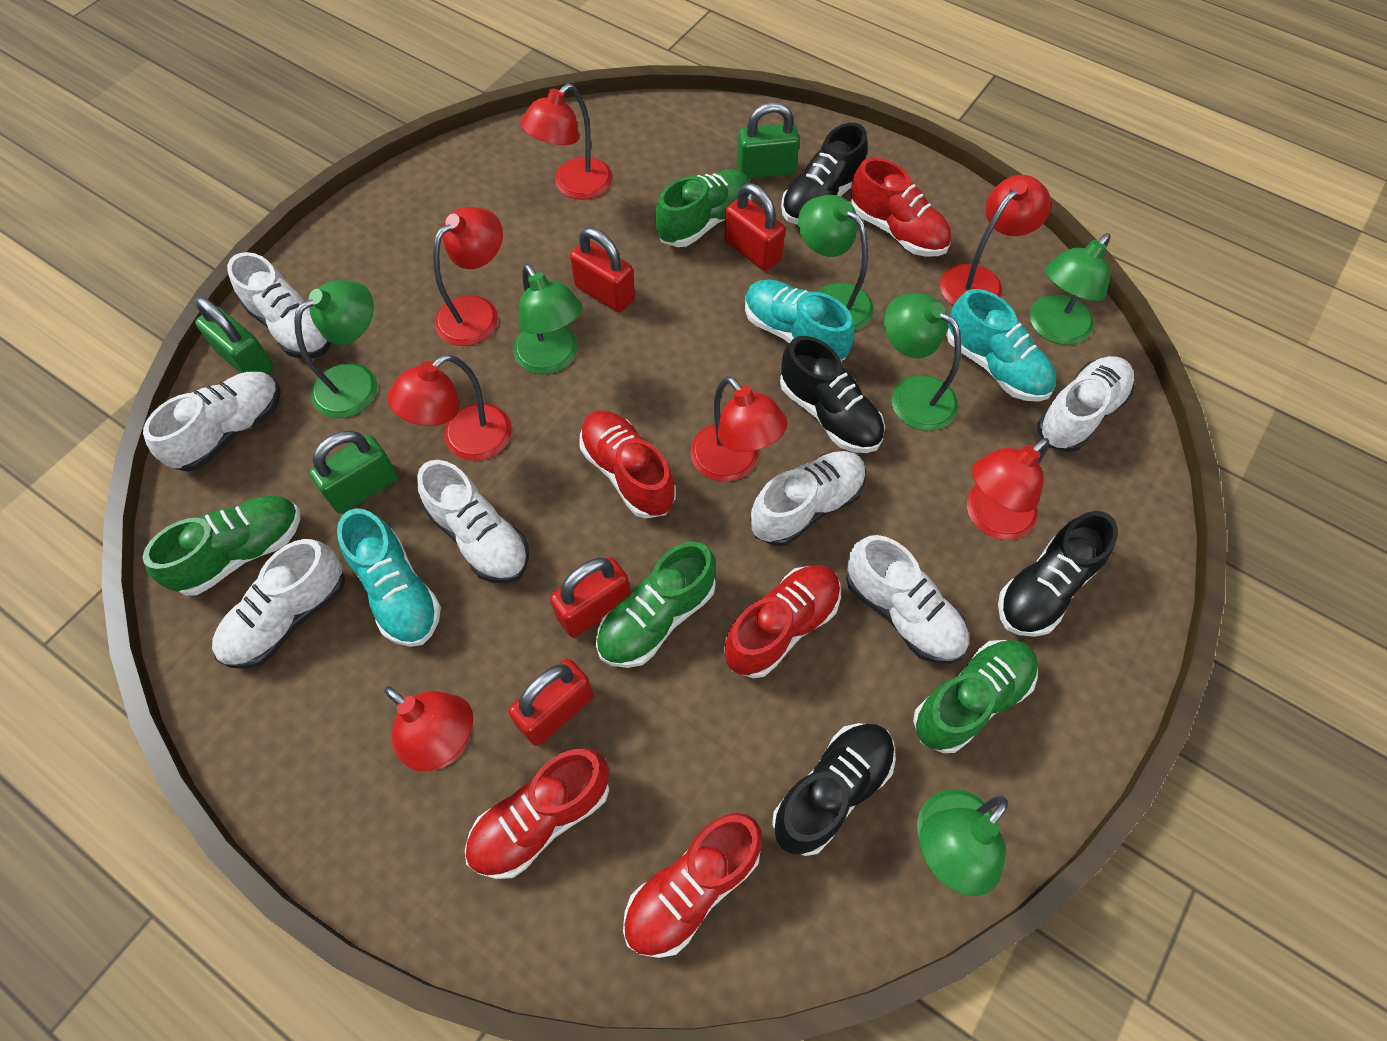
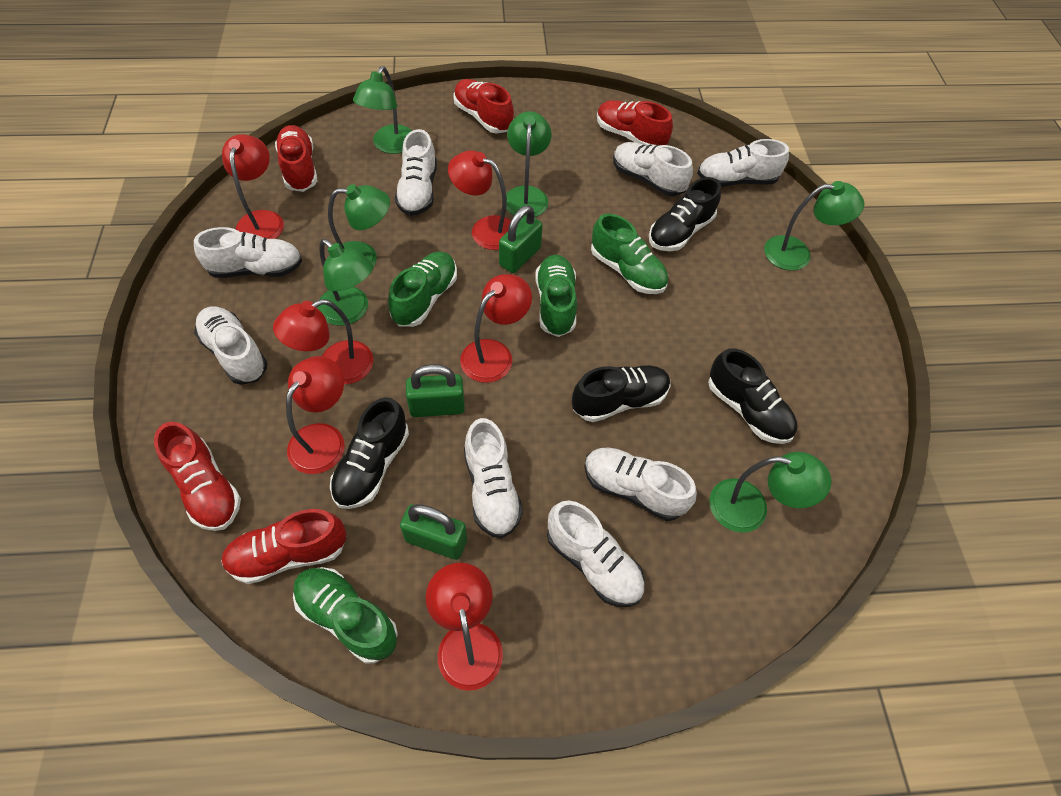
red lamp: 7 -> 6
red padlock: 4 -> 0
turquoise shoe: 3 -> 0
white shoe: 7 -> 8

